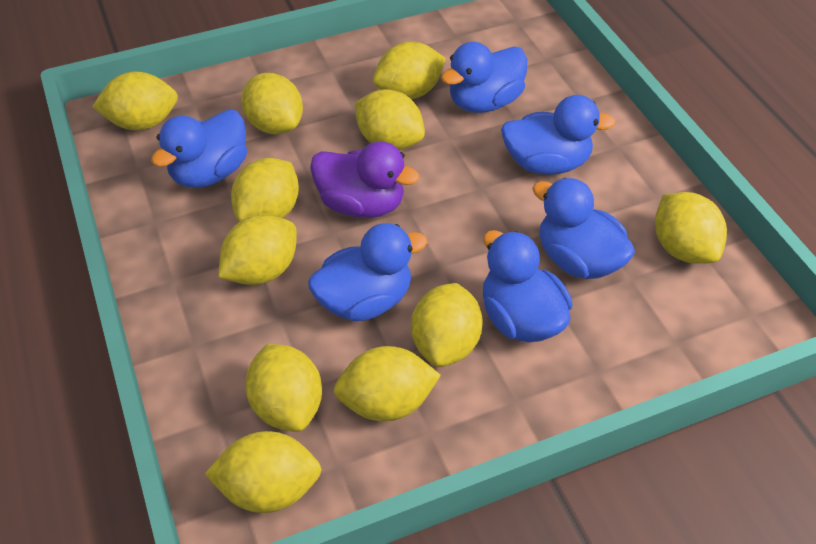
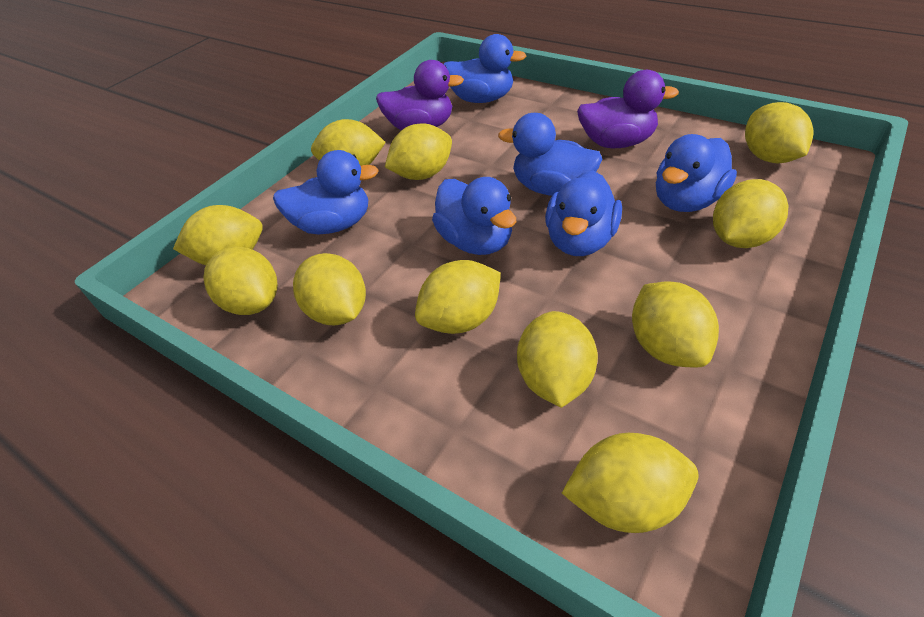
purple duck: 1 -> 2

